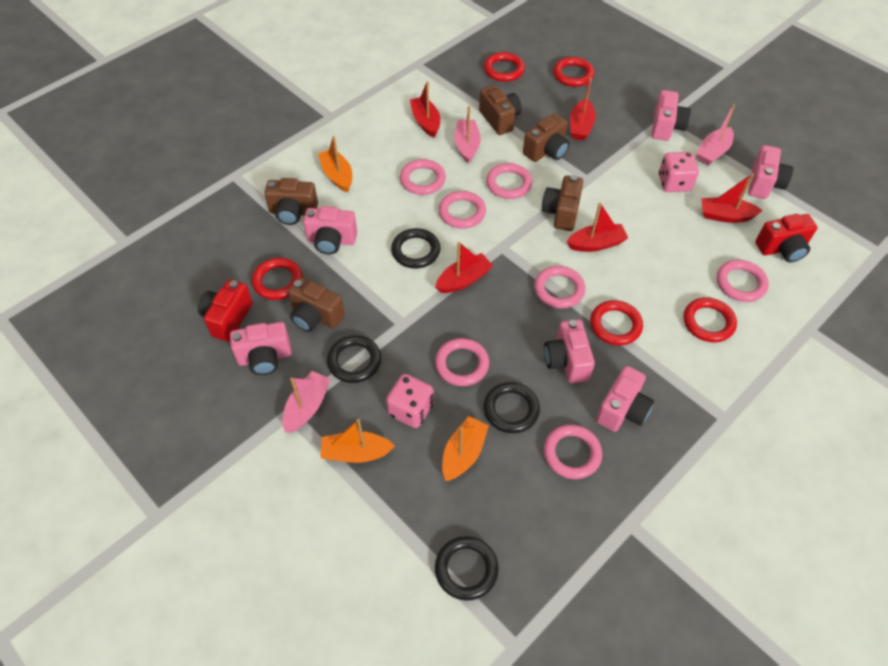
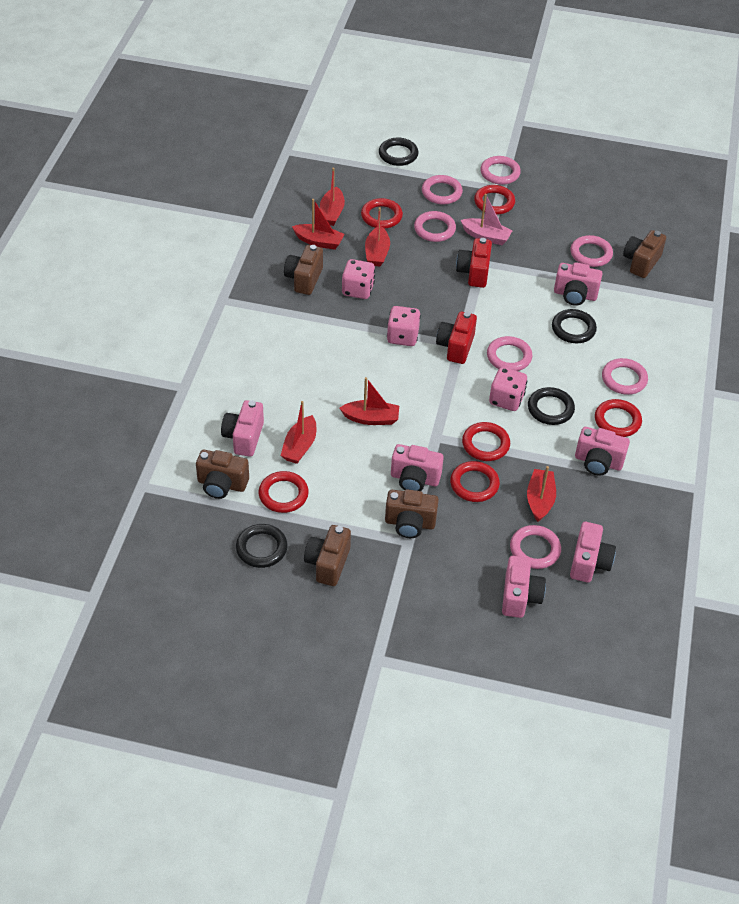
orange boat: 3 -> 0
pink boat: 3 -> 1
pink dice: 2 -> 3
red boat: 5 -> 6
red ring: 5 -> 6

